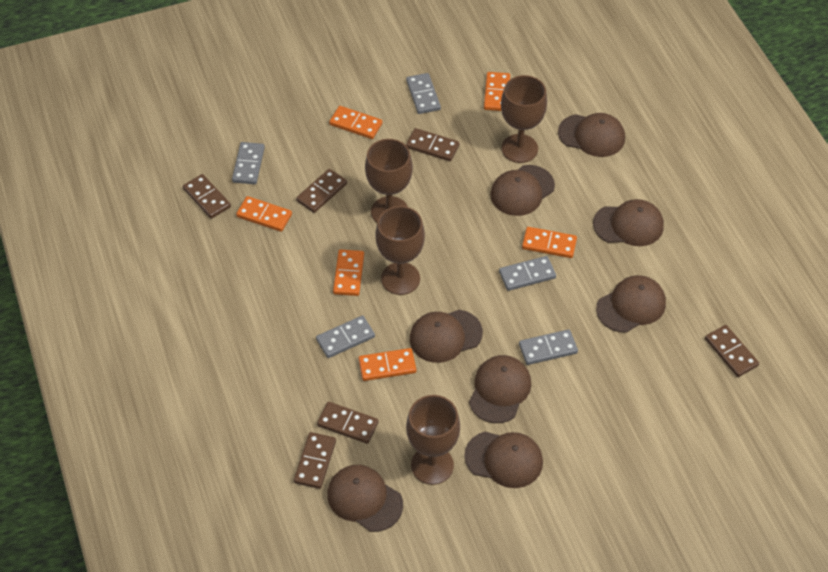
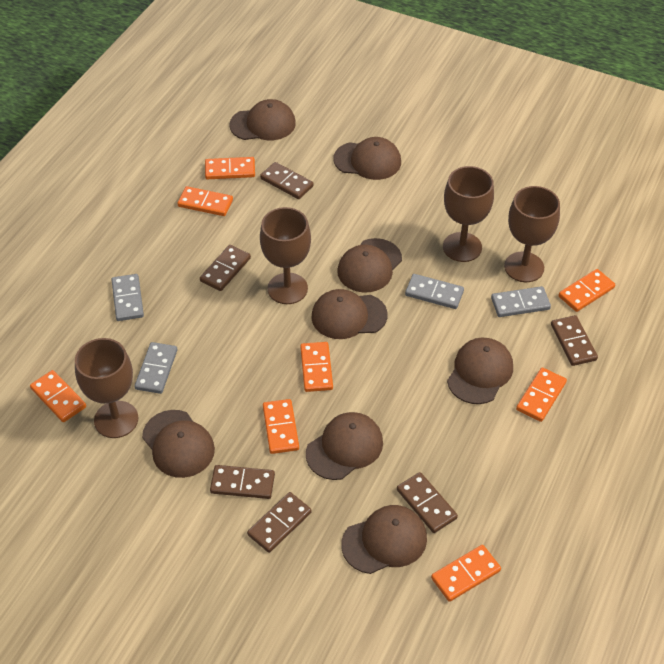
grey domino: 5 -> 4
orange domino: 6 -> 8

